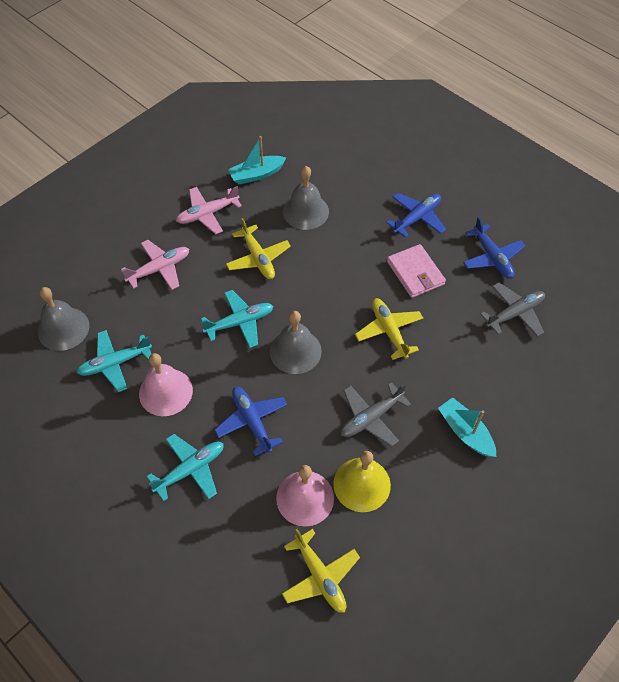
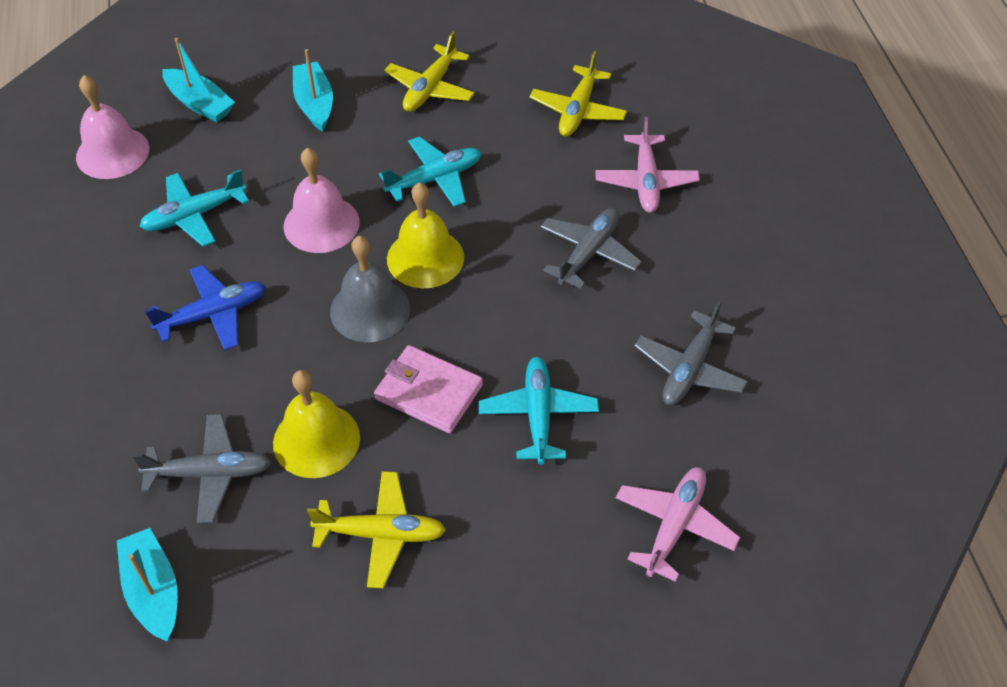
blue plane: 3 -> 1
grey bell: 3 -> 1
grey plane: 2 -> 3
turquoise boat: 2 -> 3
yellow bell: 1 -> 2

